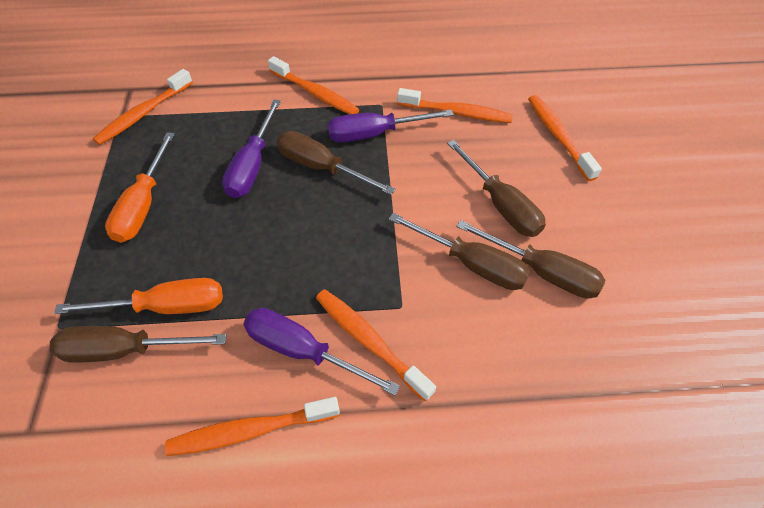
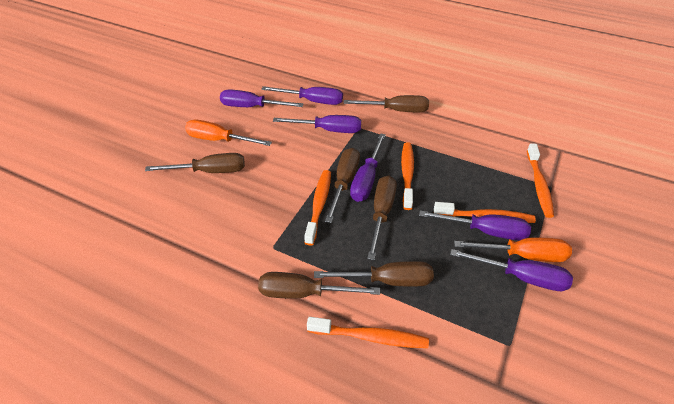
brown screwdriver: 5 -> 6
orange toothbrush: 6 -> 5
purple screwdriver: 3 -> 6

